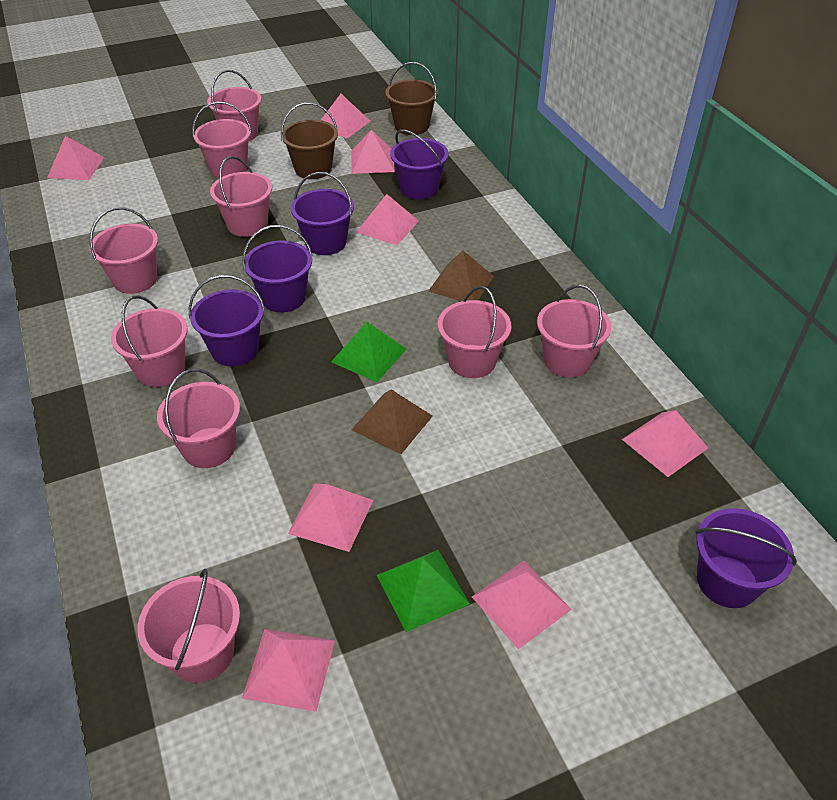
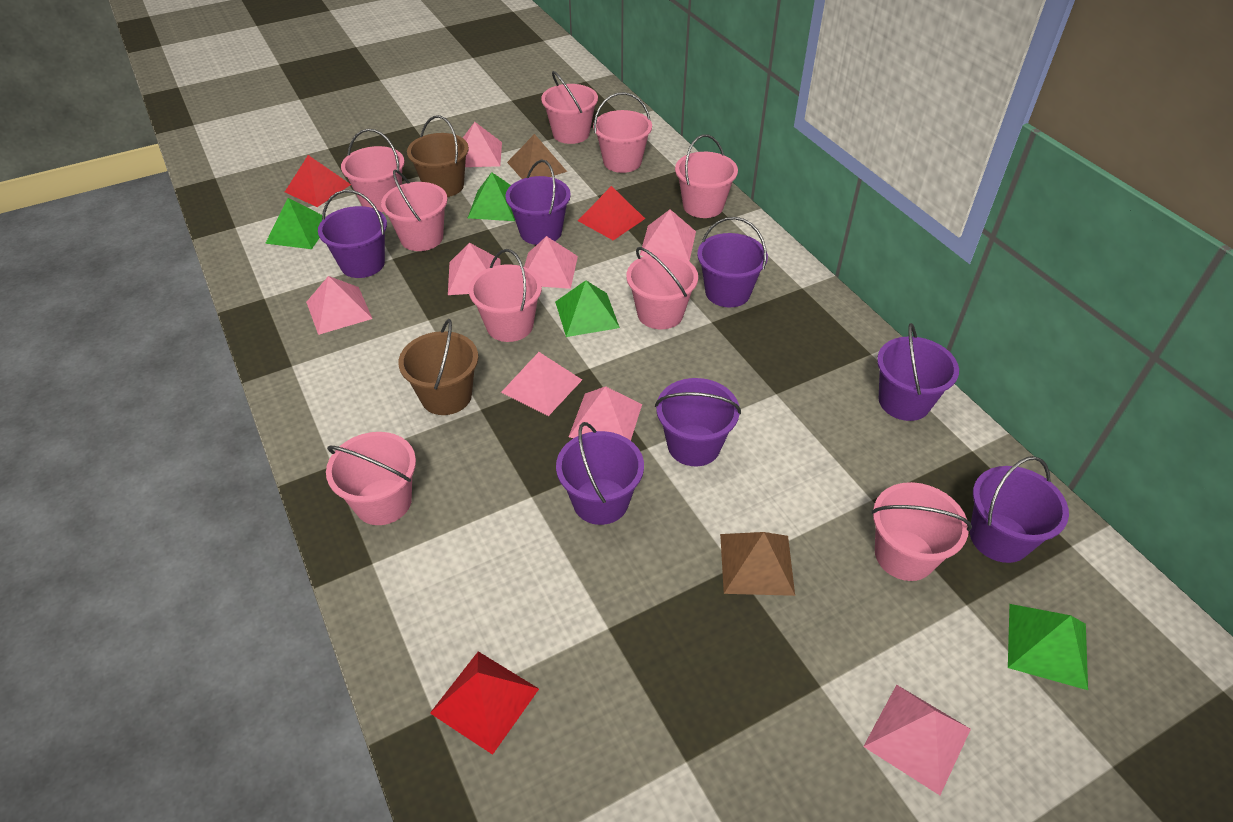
green pyramid: 2 -> 4
purple bucket: 5 -> 7
red pyramid: 0 -> 3

